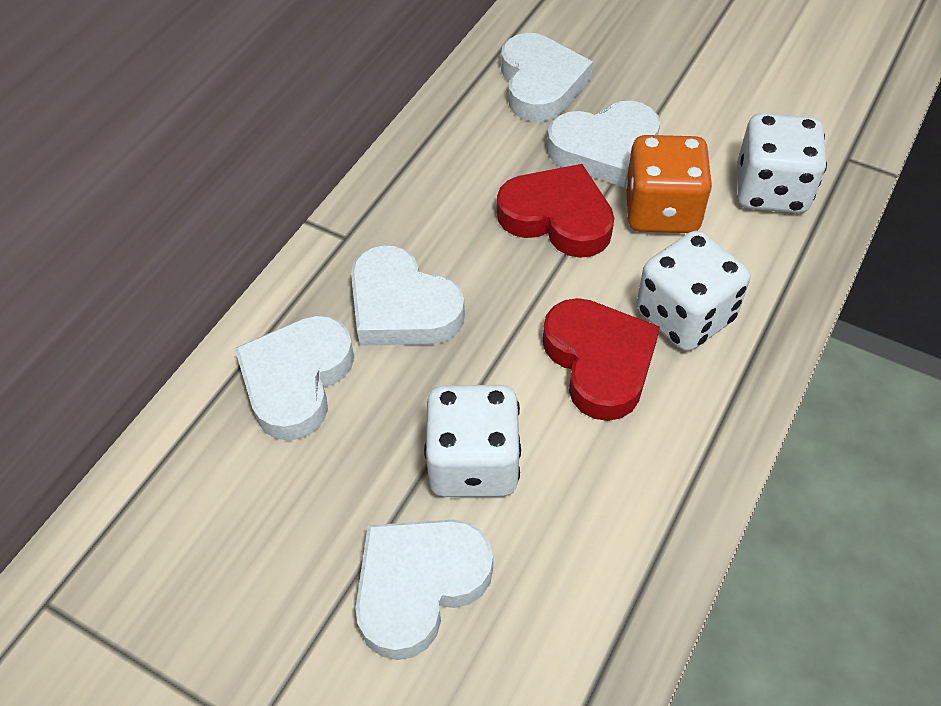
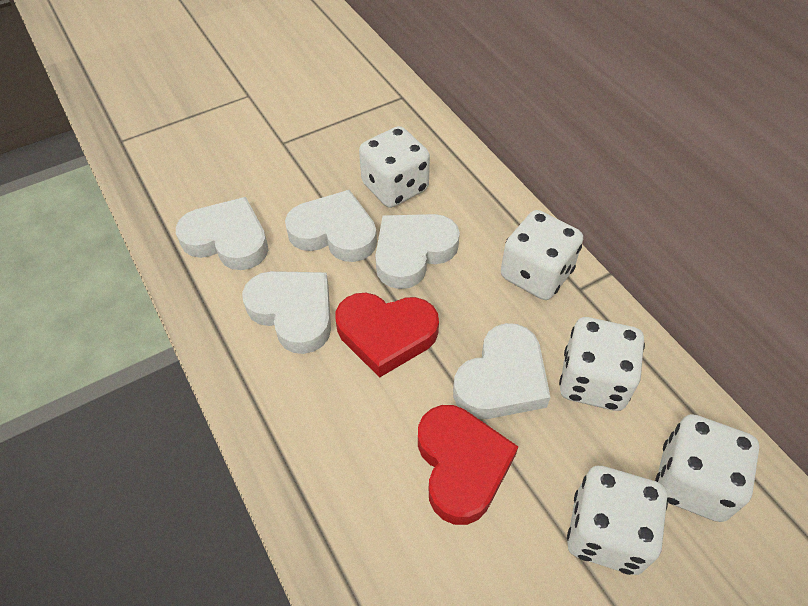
orange dice: 1 -> 0
white dice: 3 -> 5

